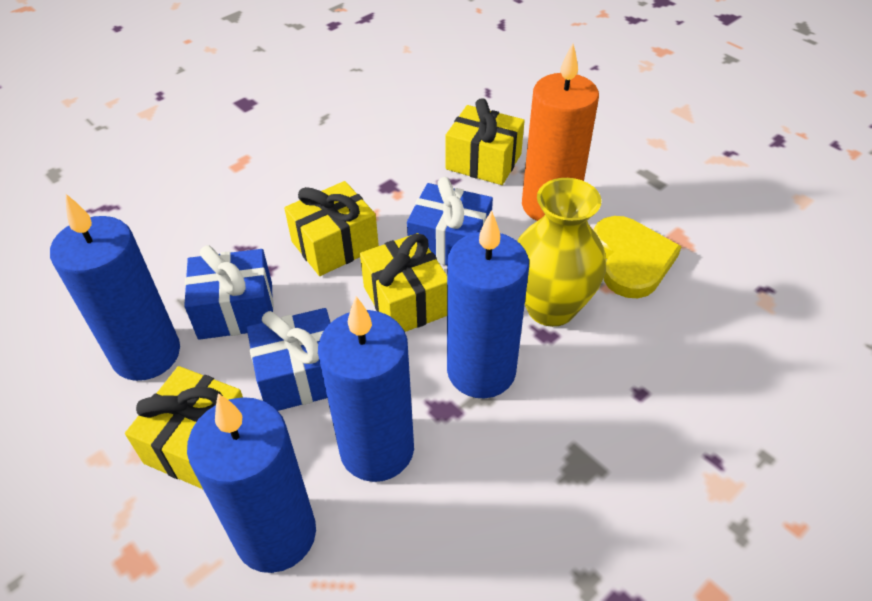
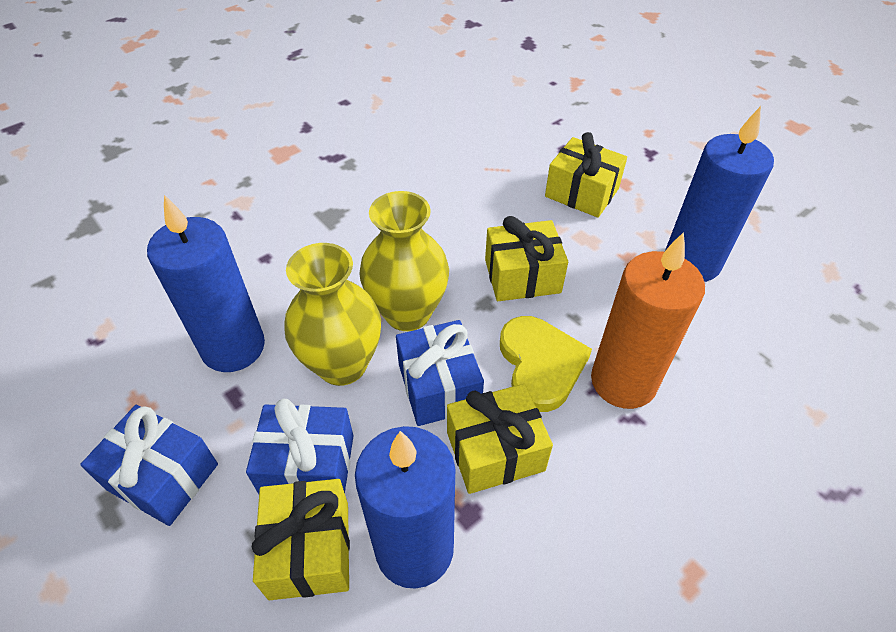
blue candle: 4 -> 3
yellow vase: 1 -> 2

